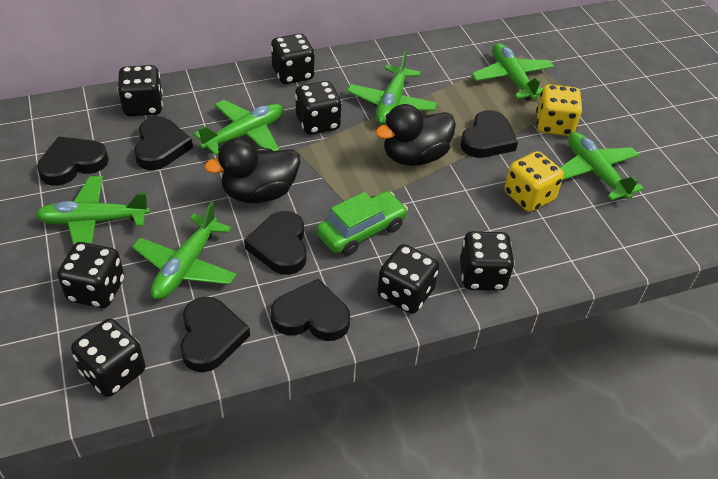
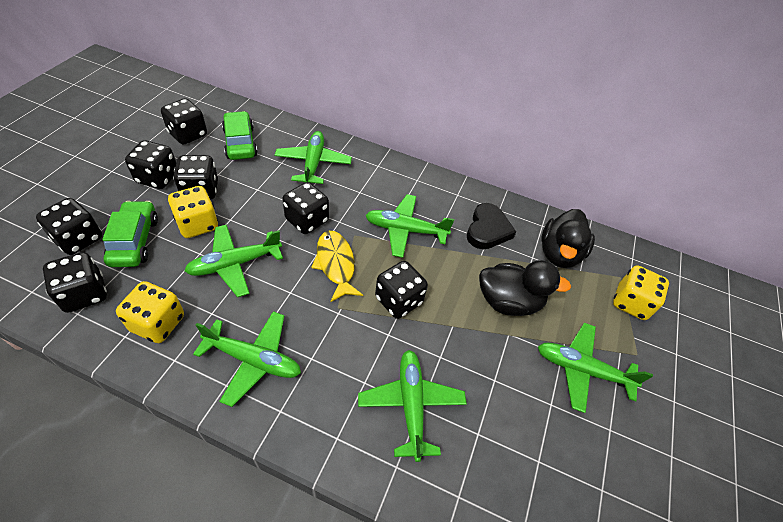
black heart: 6 -> 1
green car: 1 -> 2
yellow dice: 2 -> 3
yellow fish: 0 -> 1

